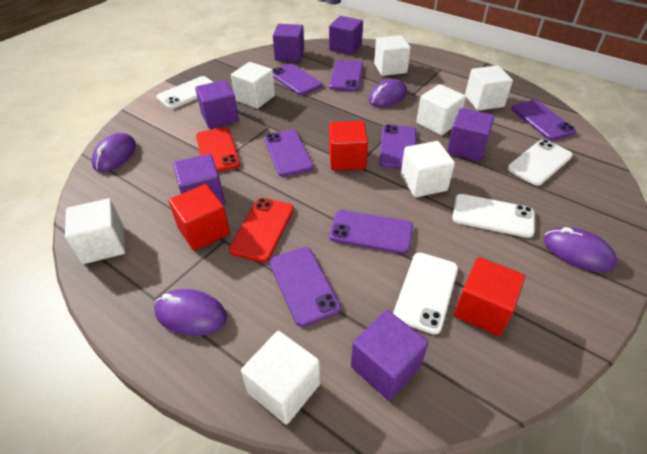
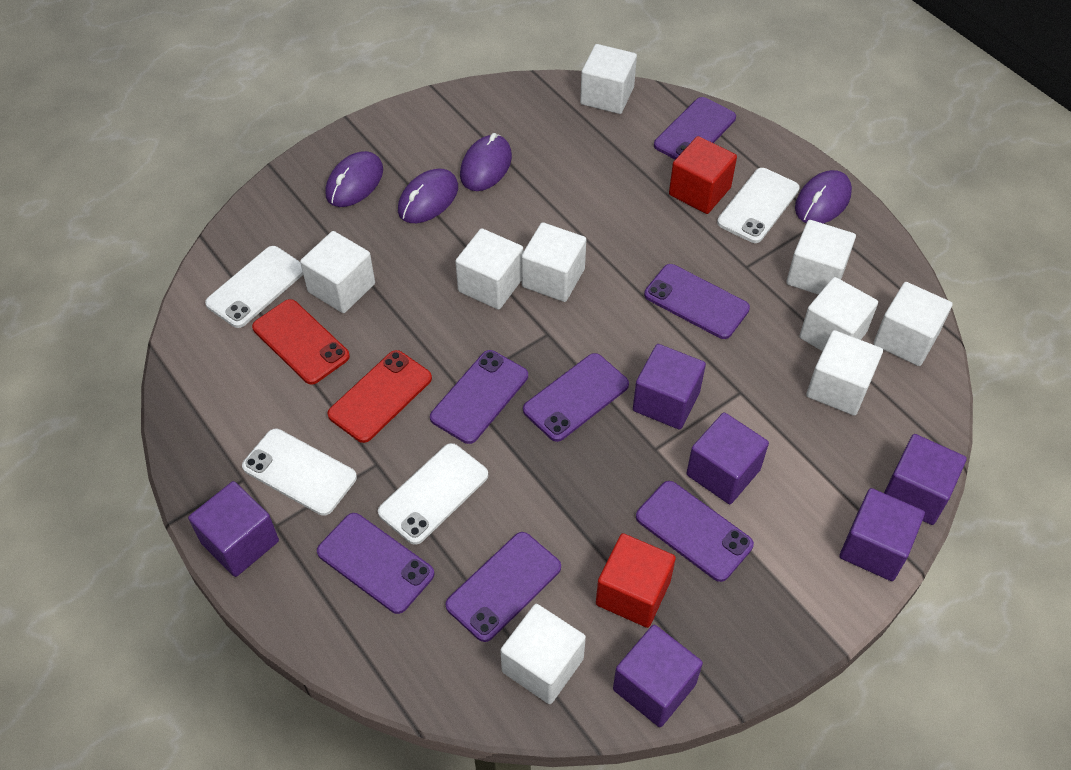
red cube: 3 -> 2
white cube: 7 -> 9

